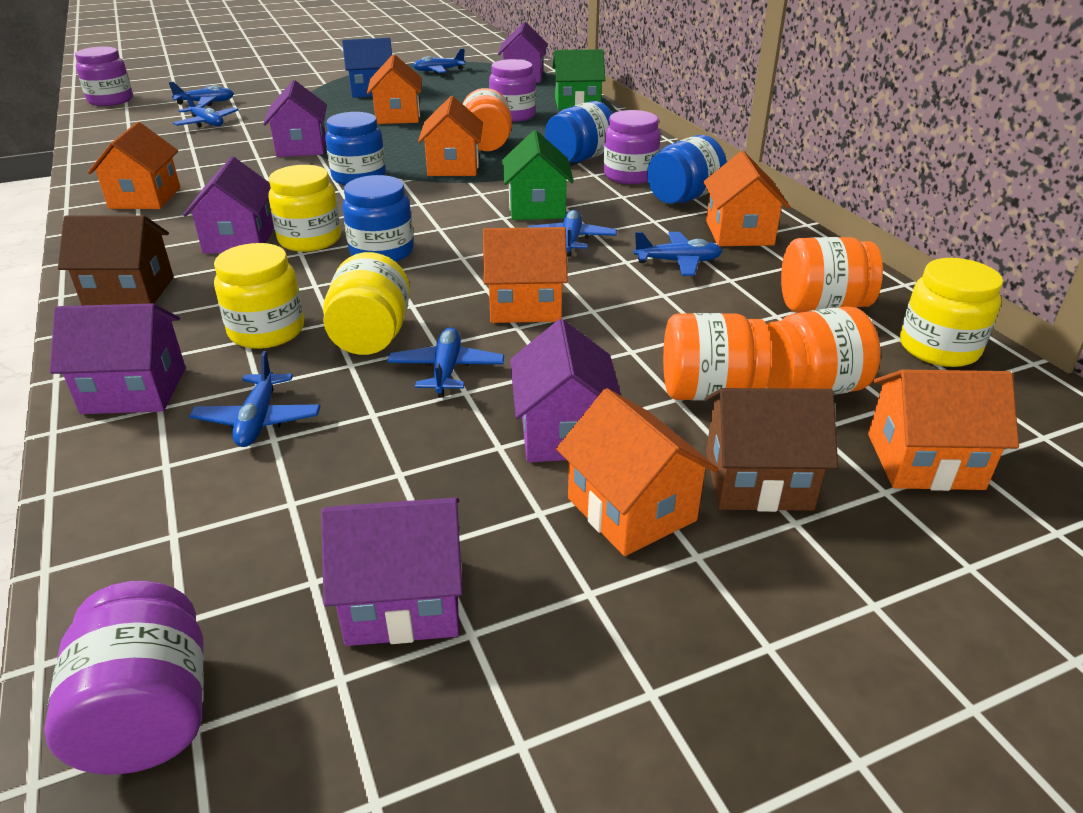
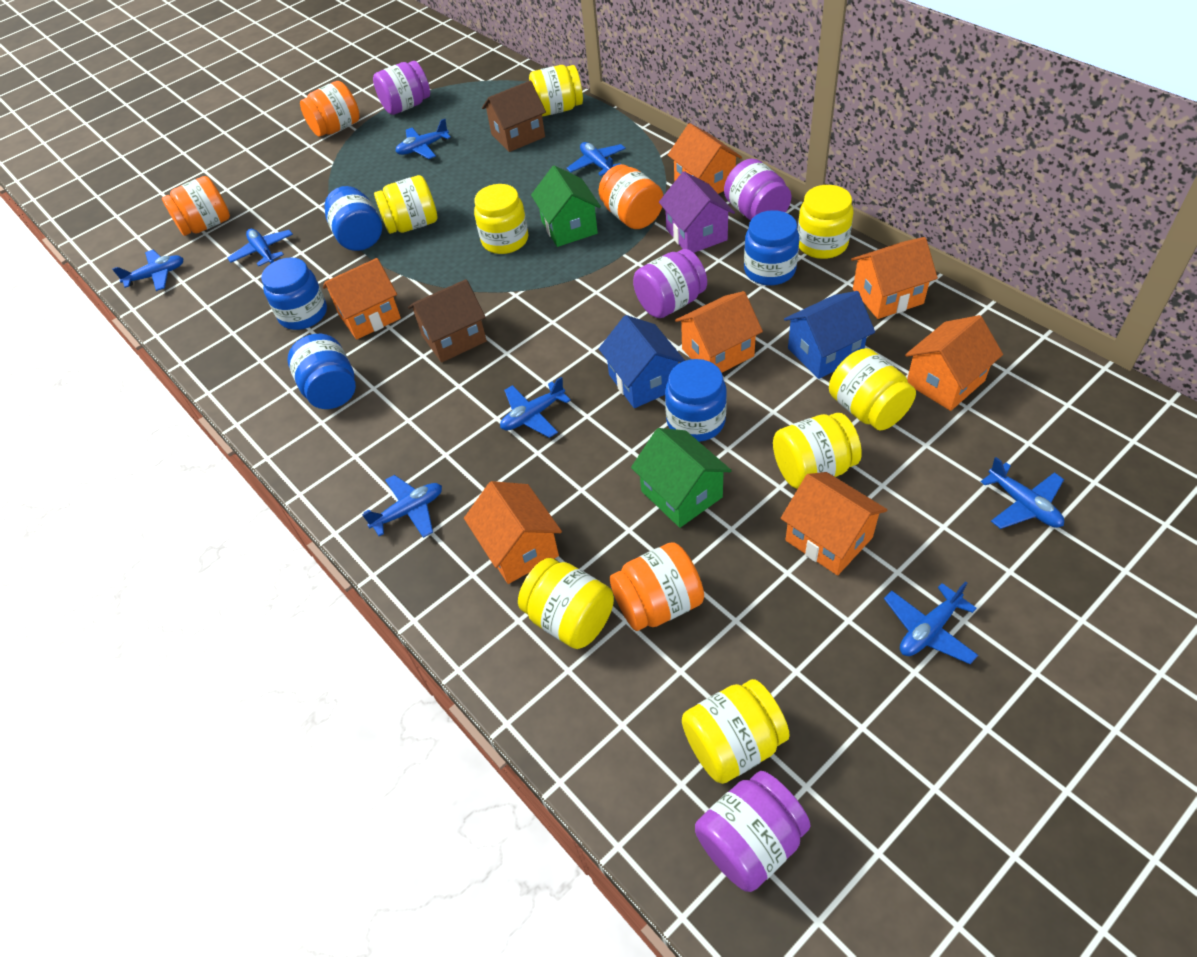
blue house: 1 -> 2
blue jar: 4 -> 5
blue plane: 7 -> 8
purple house: 6 -> 1
yellow jar: 4 -> 8

